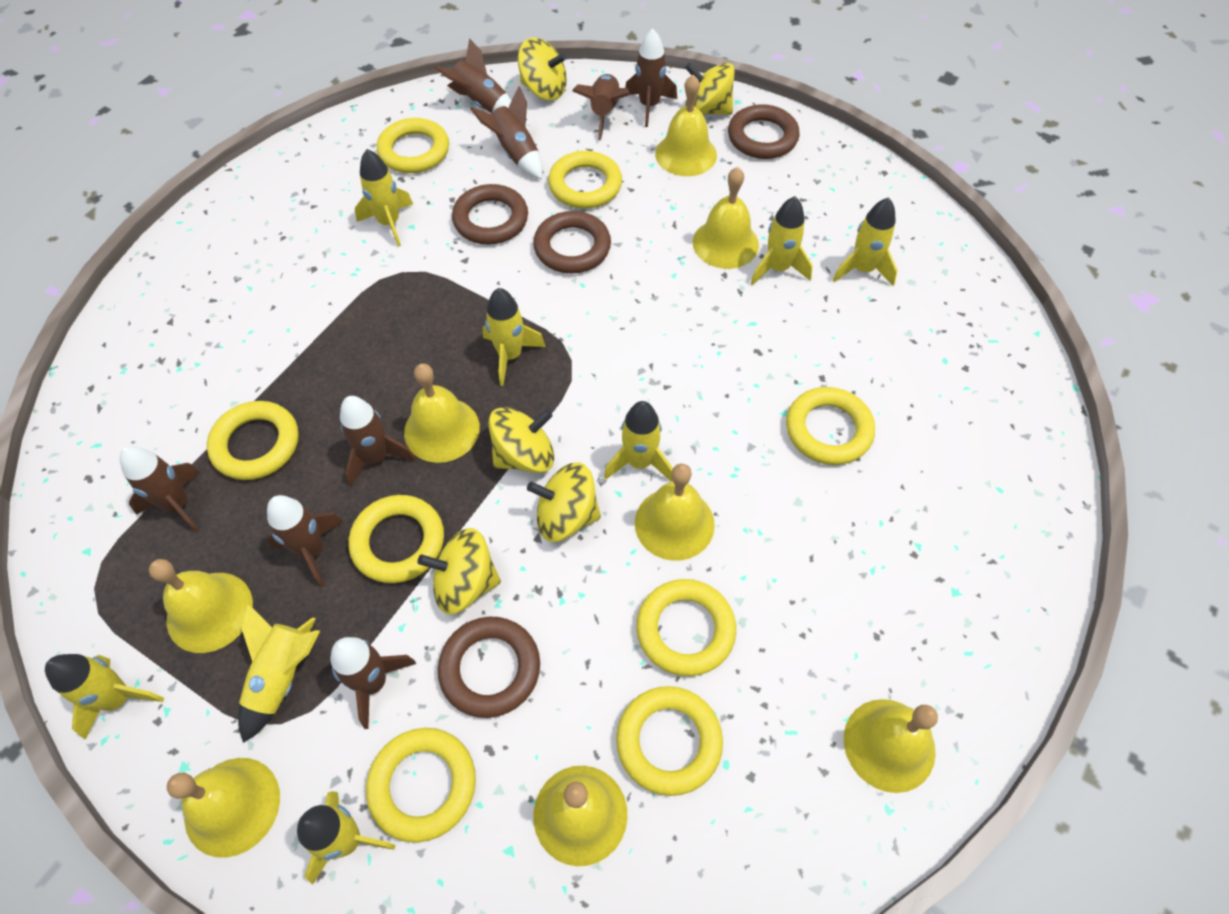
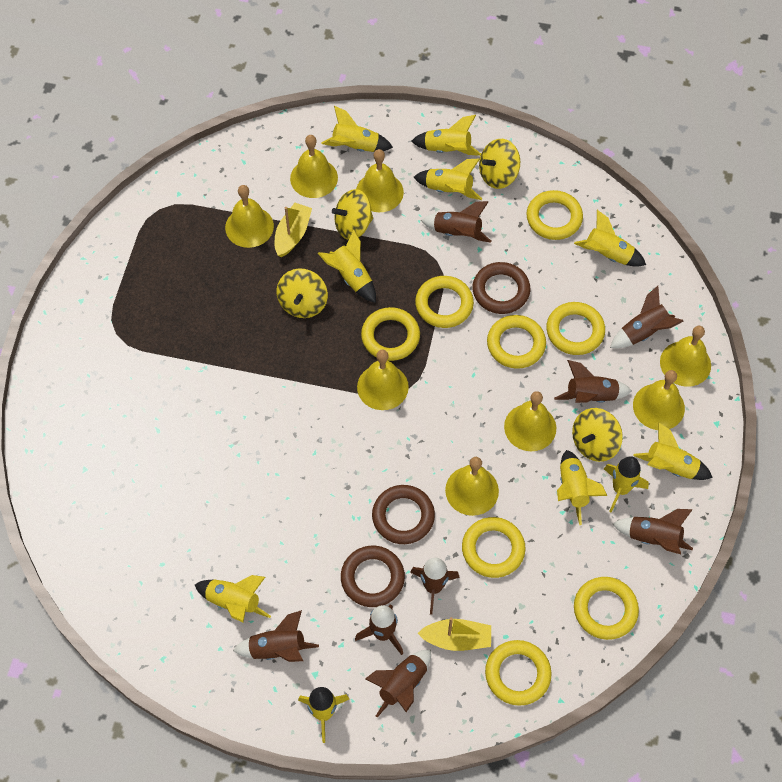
brown ring: 4 -> 3
yellow boat: 0 -> 2
yellow rocket: 8 -> 10
yellow spinning top: 5 -> 4

